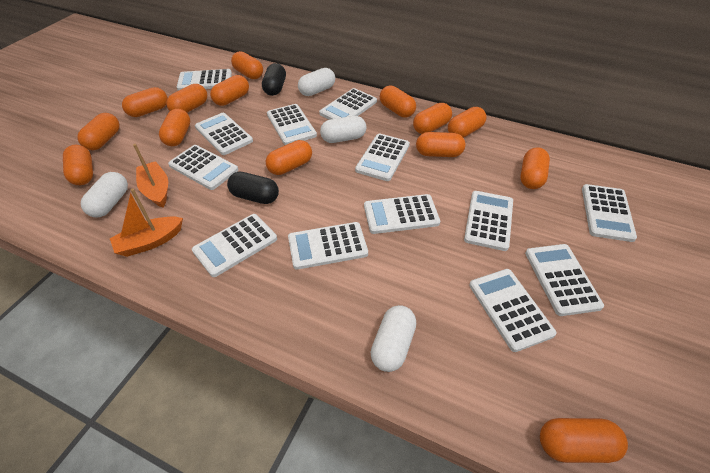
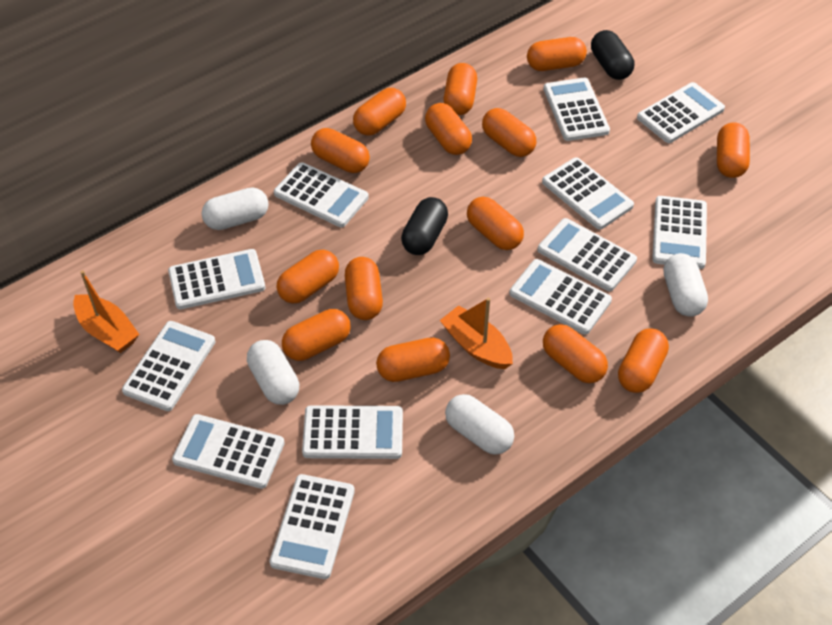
white calculator: 13 -> 12

